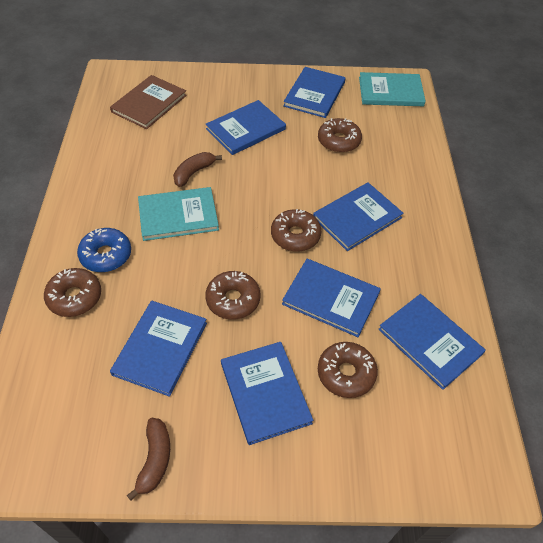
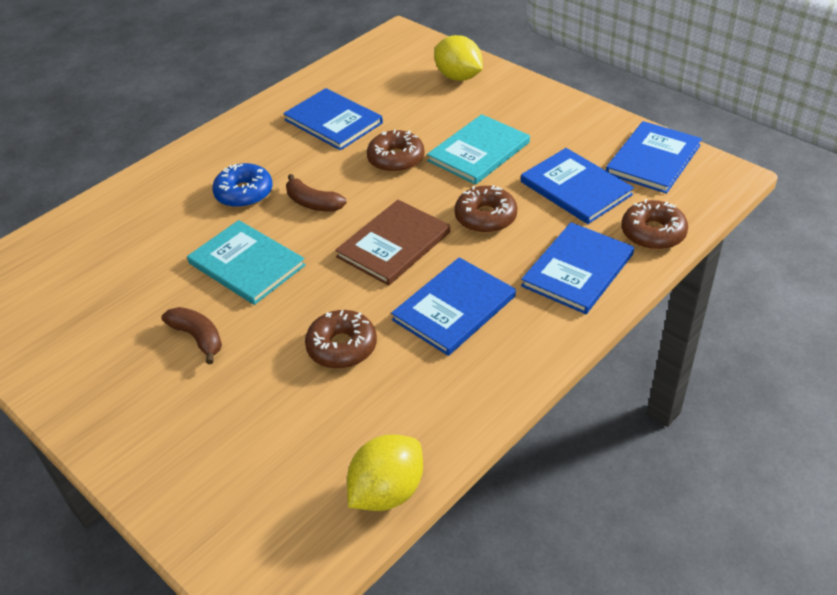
blue book: 7 -> 5
brown donut: 5 -> 4
yellow lemon: 0 -> 2

